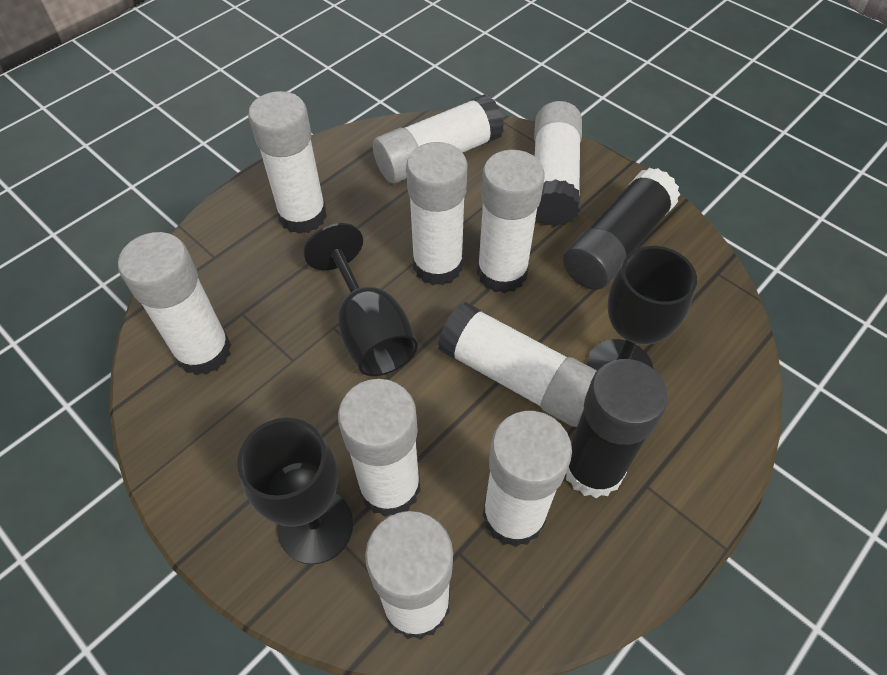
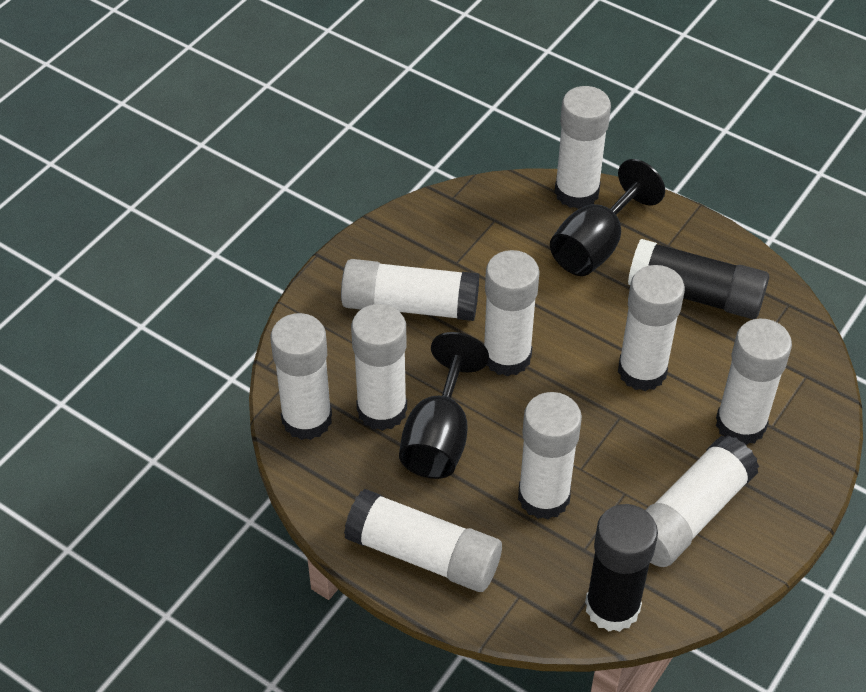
black goblet: 3 -> 2

